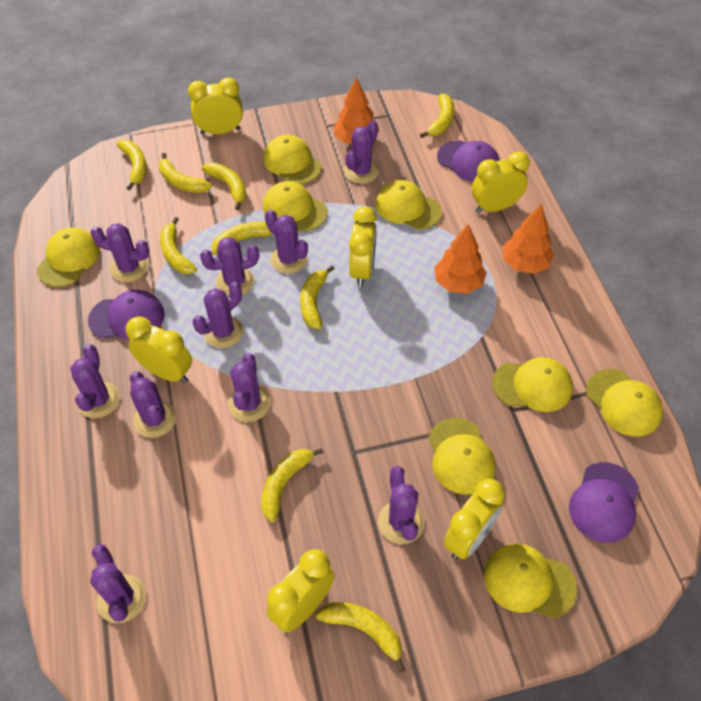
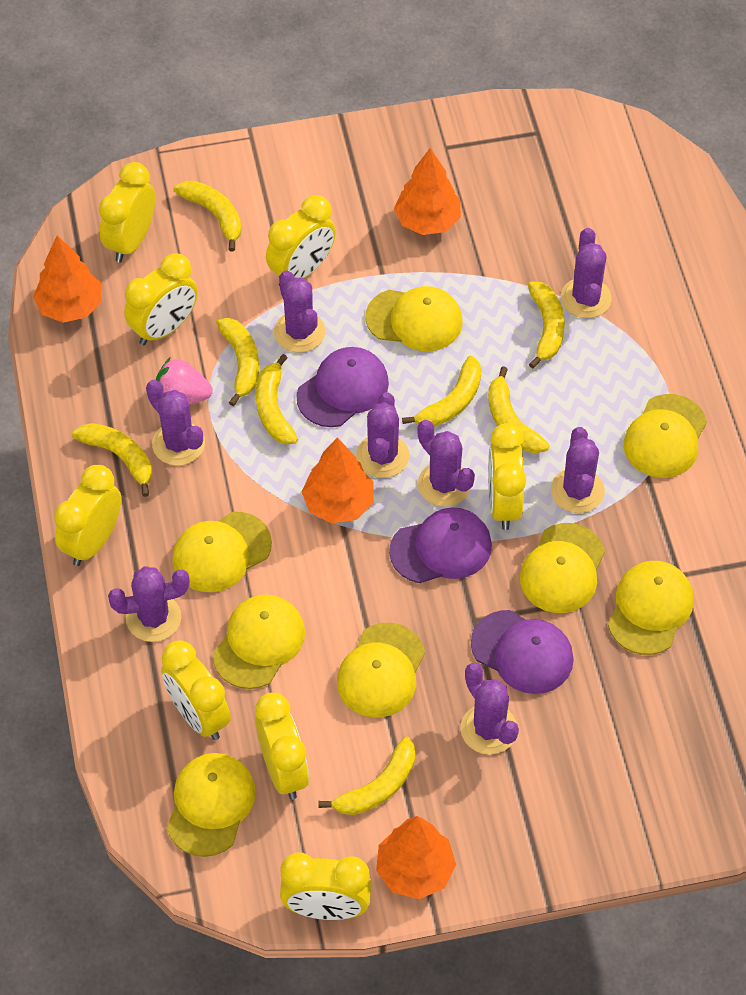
orange tree: 3 -> 4
pink strawberry: 0 -> 1
purple cactus: 10 -> 8
yellow banana: 9 -> 8
yellow clock: 6 -> 8

